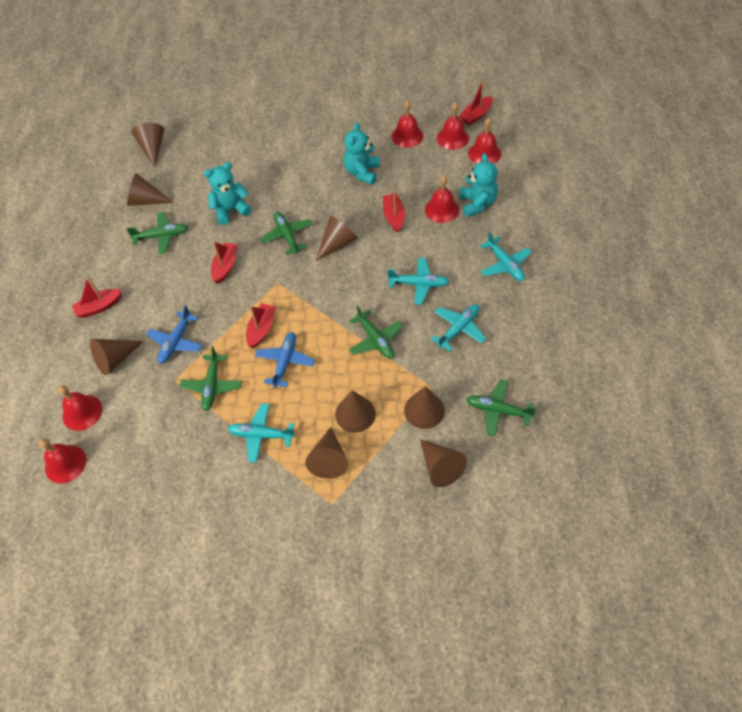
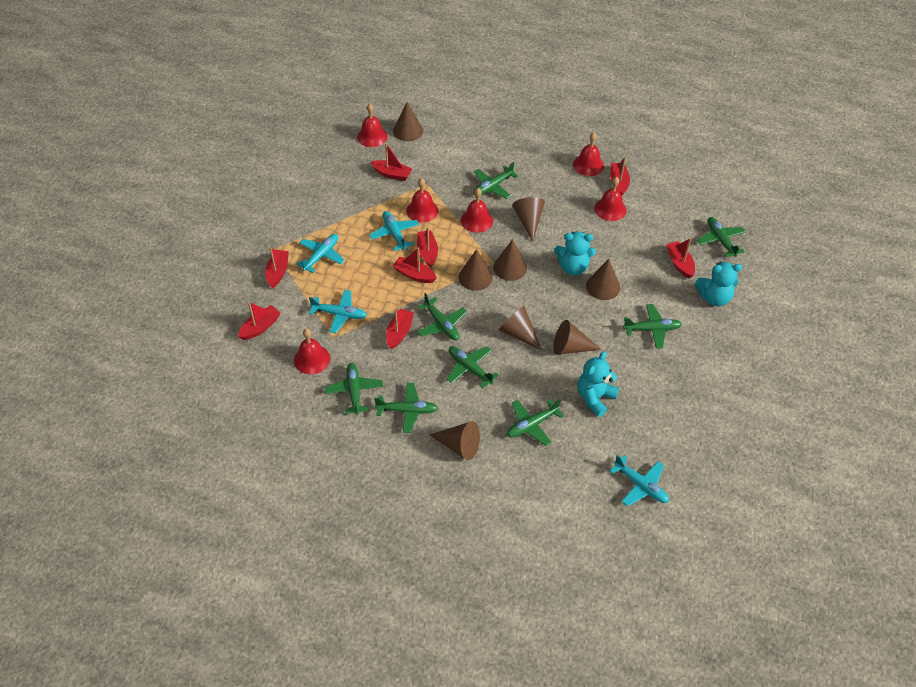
blue plane: 2 -> 0
green plane: 5 -> 8
red boat: 5 -> 8

